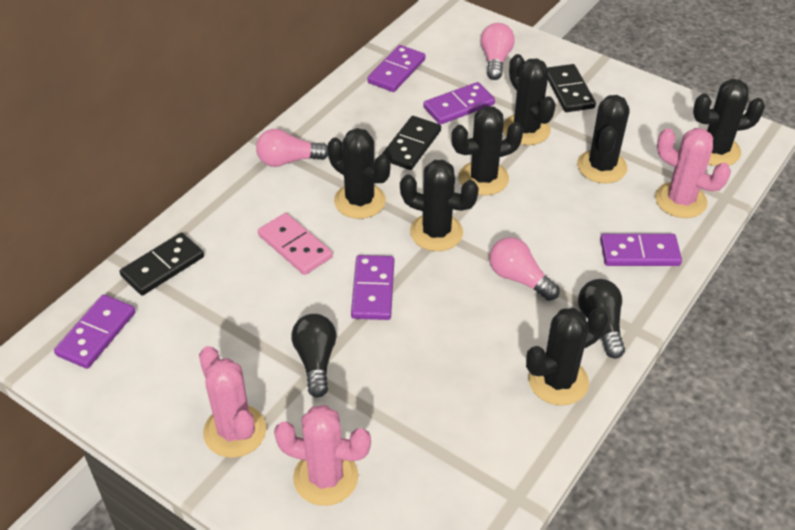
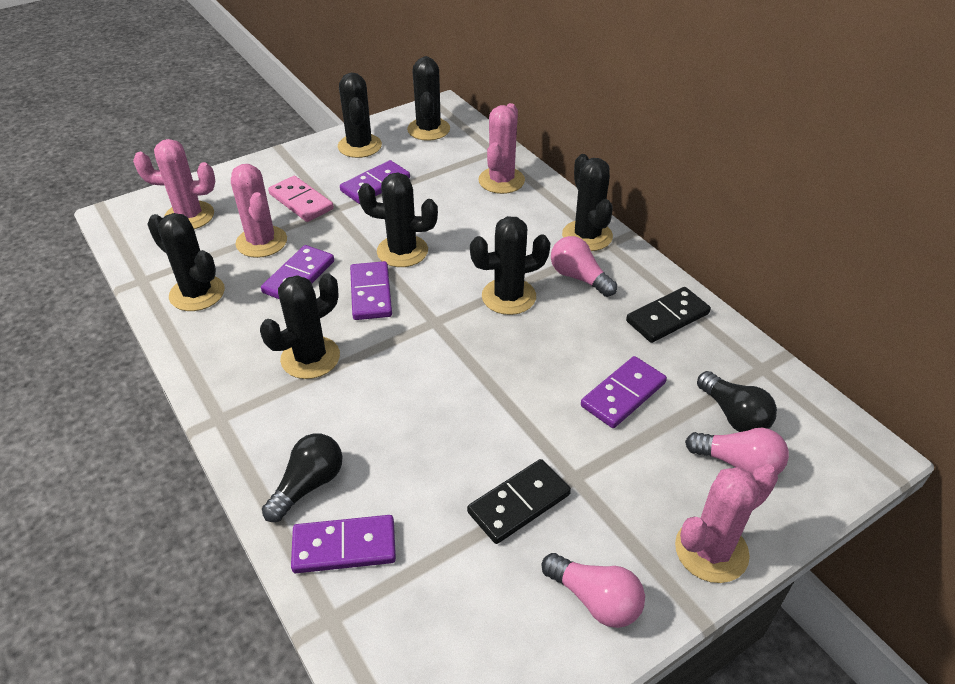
black domino: 3 -> 2
pink cactus: 3 -> 4

